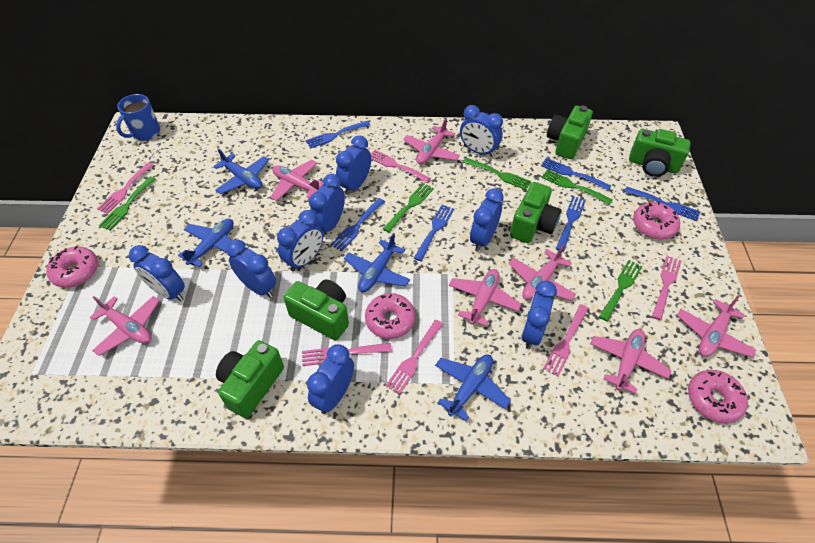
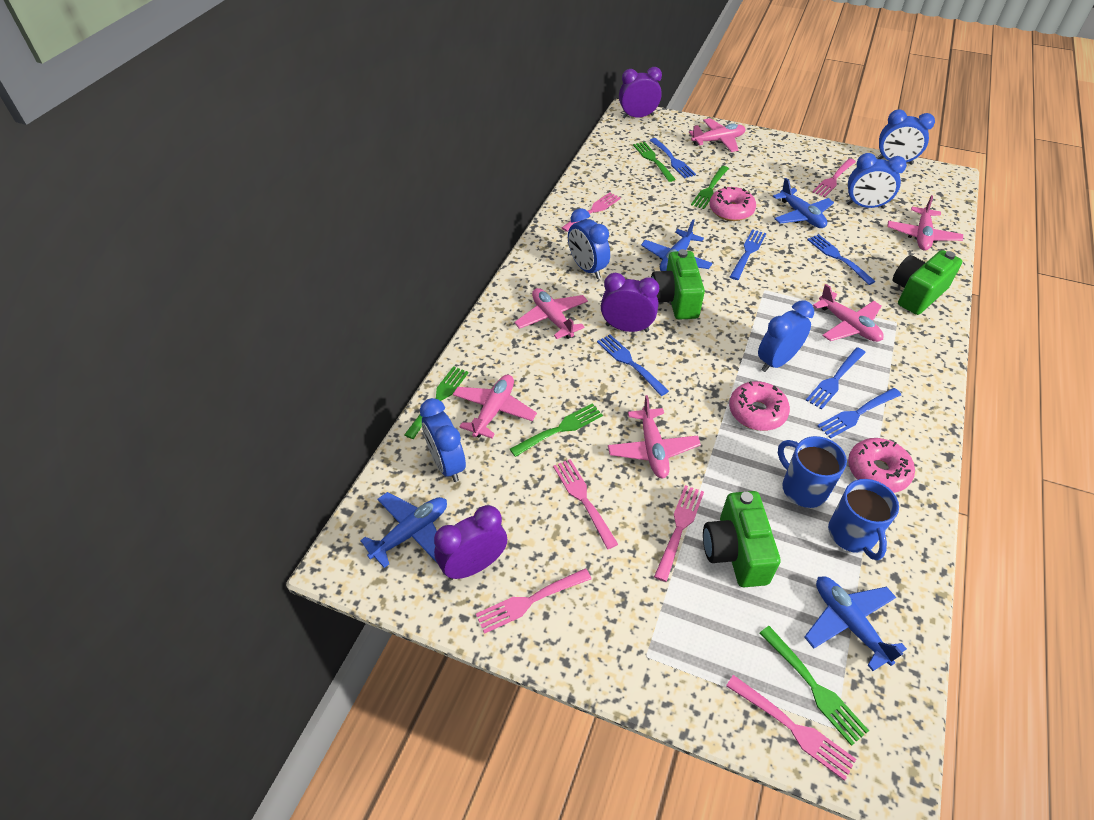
blue clock: 9 -> 5
blue mug: 1 -> 2
green camera: 5 -> 3
pink donut: 4 -> 3
pink plane: 7 -> 6
purple clock: 0 -> 3

